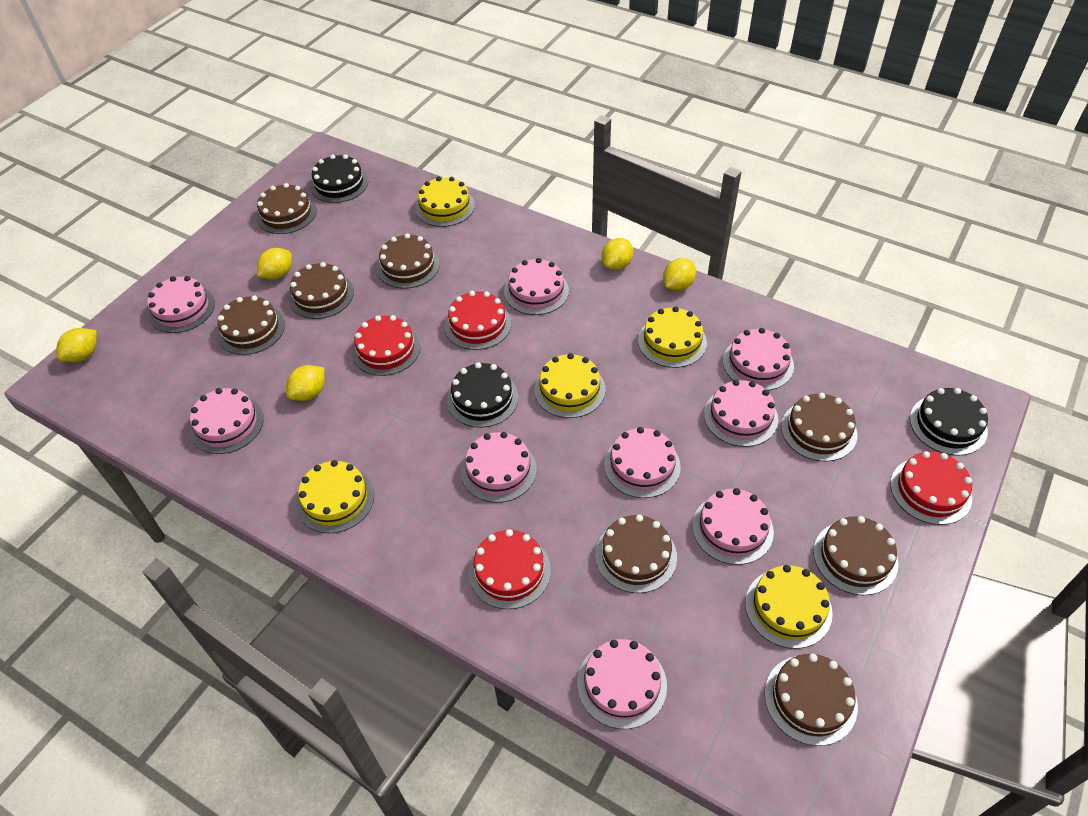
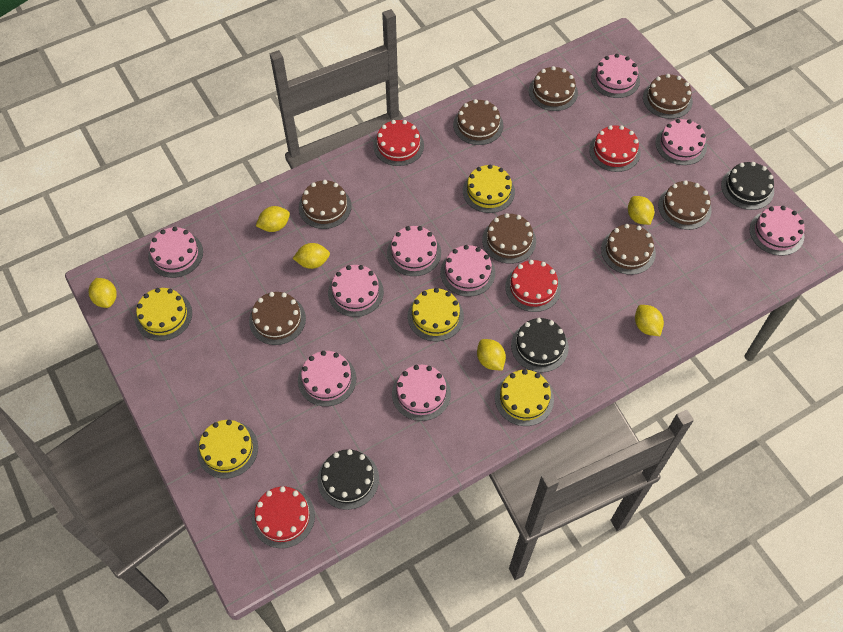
yellow lemon: 5 -> 6

